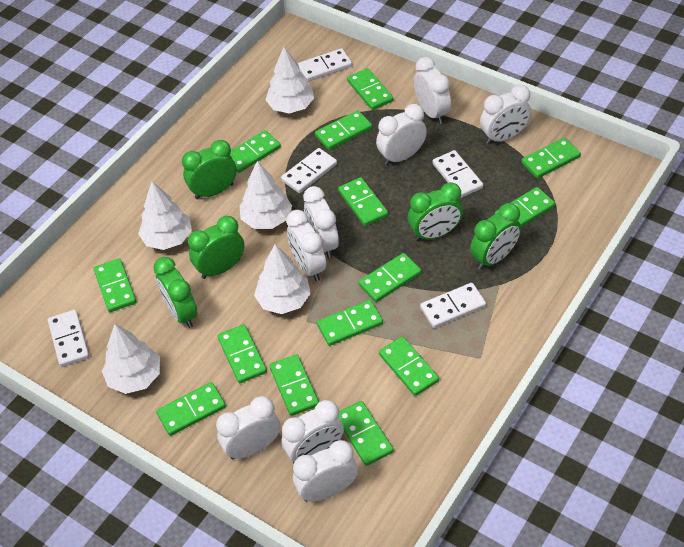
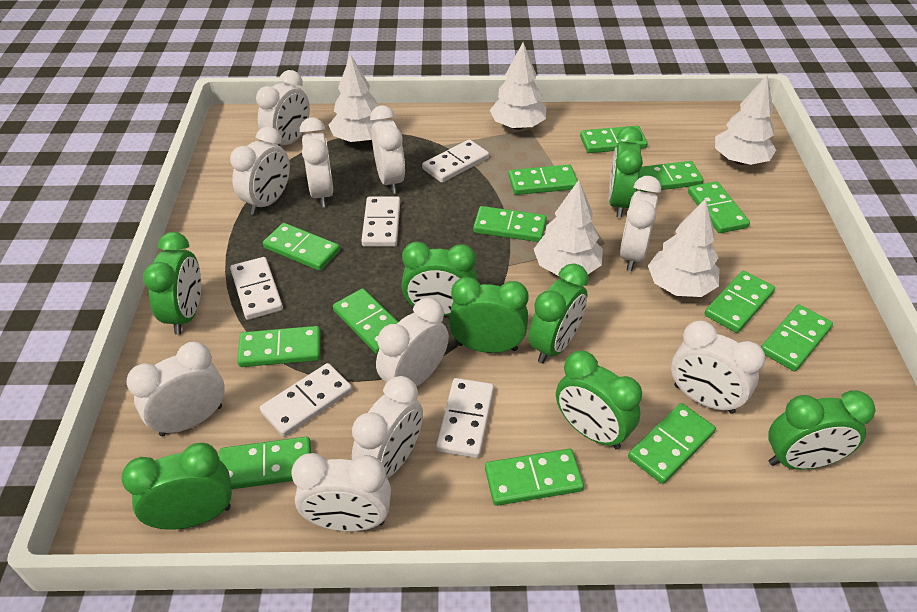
green clock: 5 -> 8
green domino: 14 -> 13
white clock: 8 -> 10

